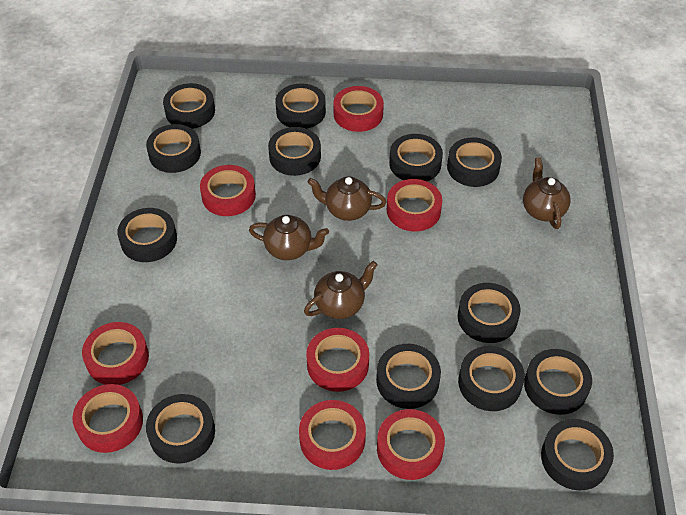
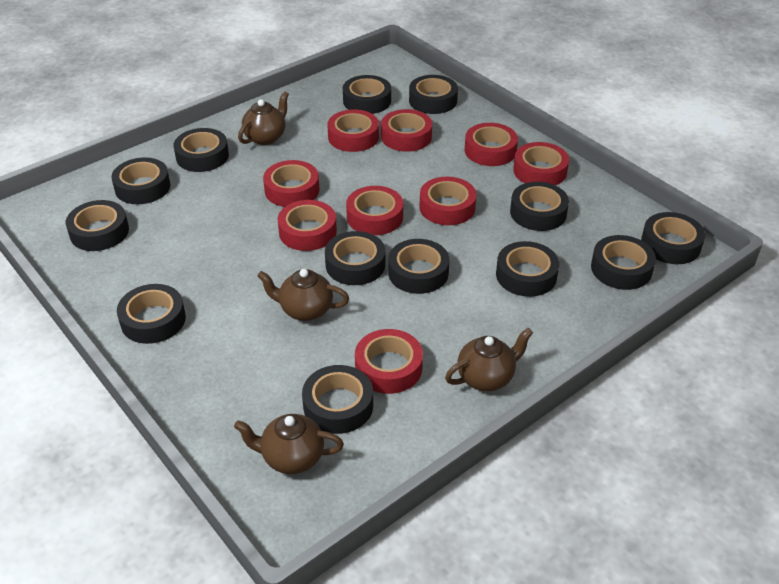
red tape: 8 -> 9

